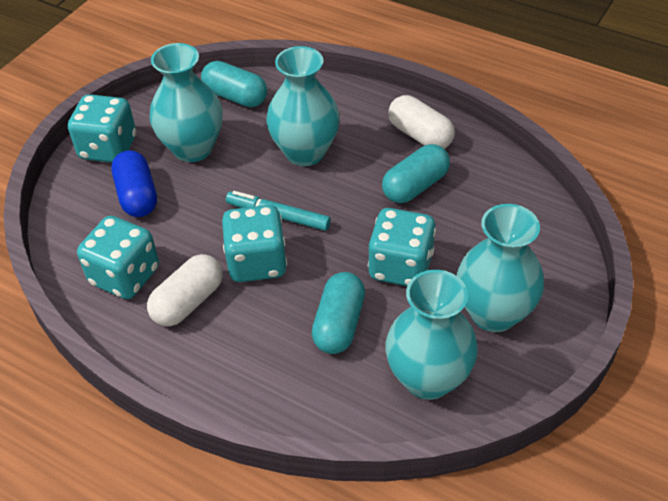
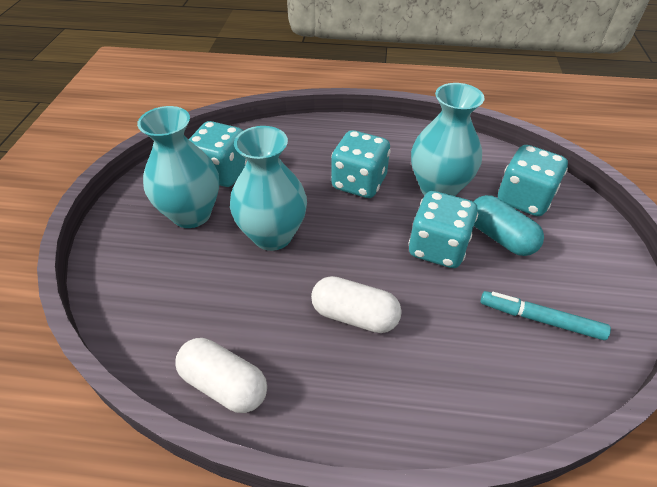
blue capsule: 1 -> 0
turquoise capsule: 3 -> 1
turquoise vase: 4 -> 3

